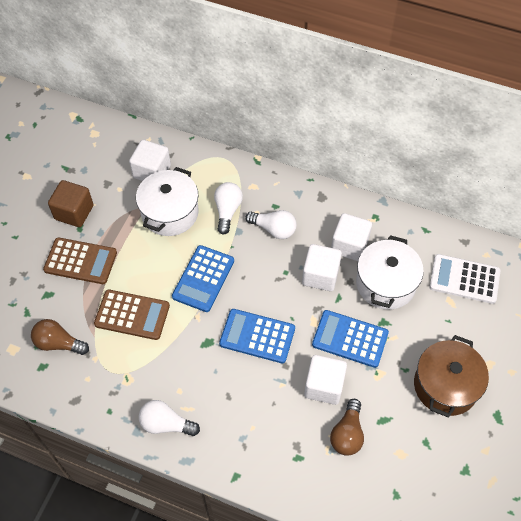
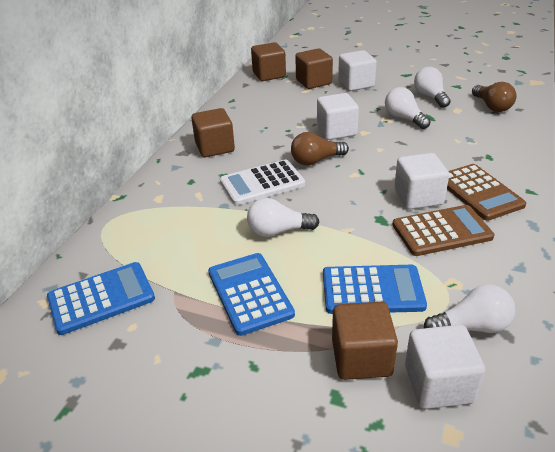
brown cube: 1 -> 4
brown pot: 1 -> 0
white light bulb: 3 -> 4
white pot: 2 -> 0

